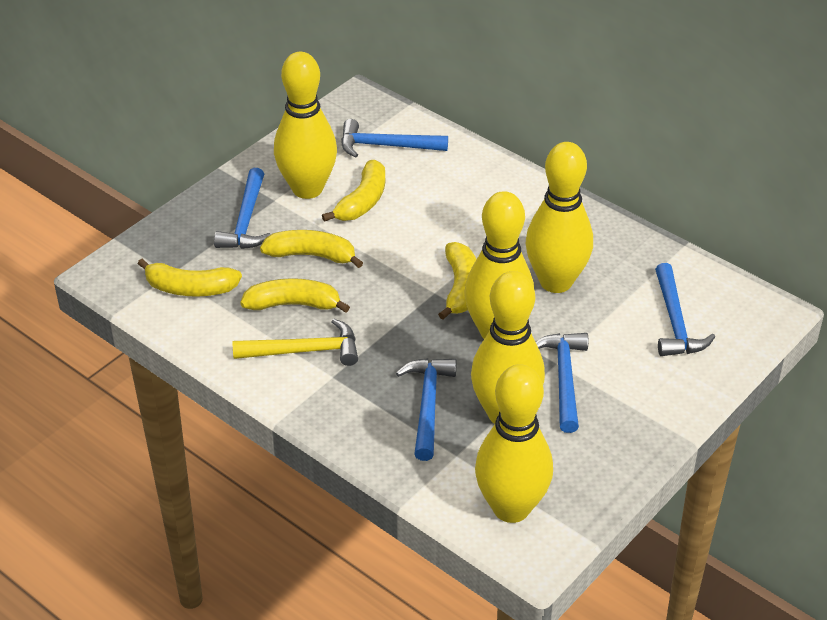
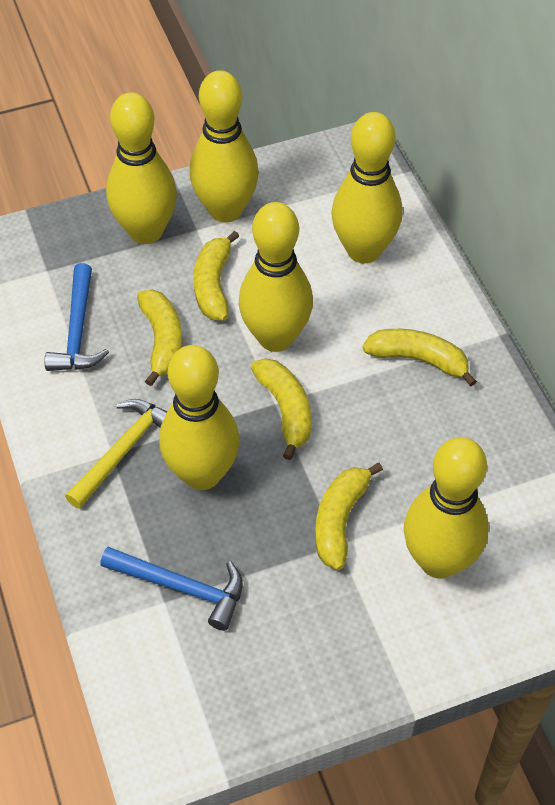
blue hammer: 5 -> 2
yellow bowling pin: 5 -> 6

